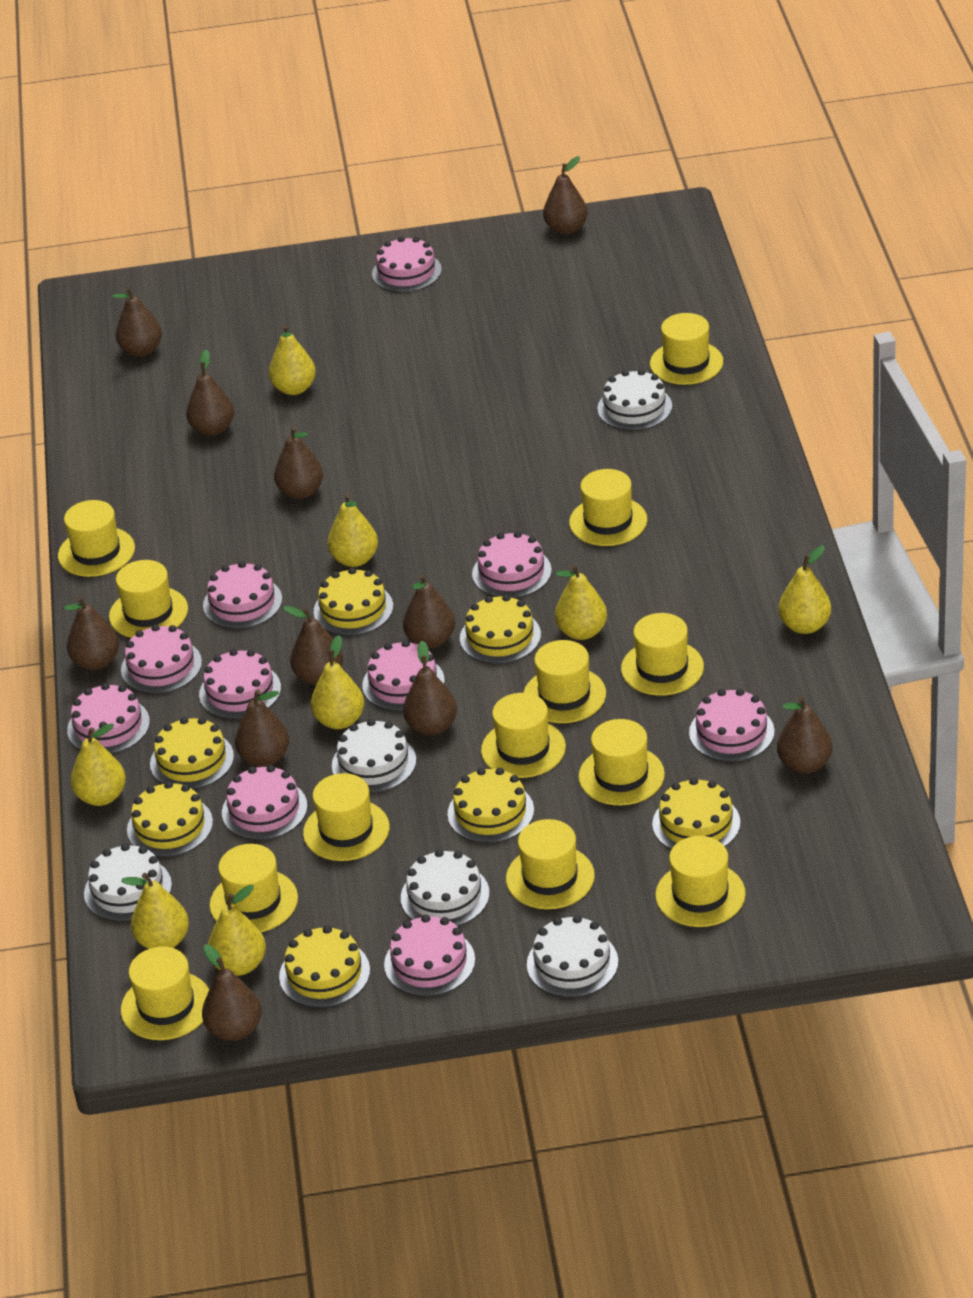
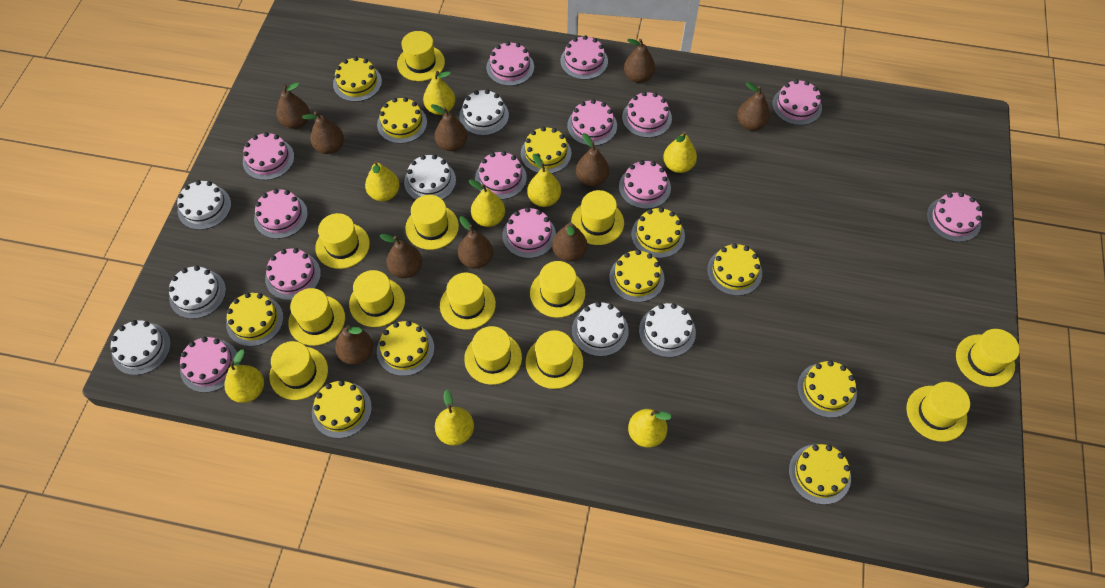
brown pear: 11 -> 10
pink cake: 10 -> 13
white cake: 5 -> 7
yellow cake: 7 -> 11

